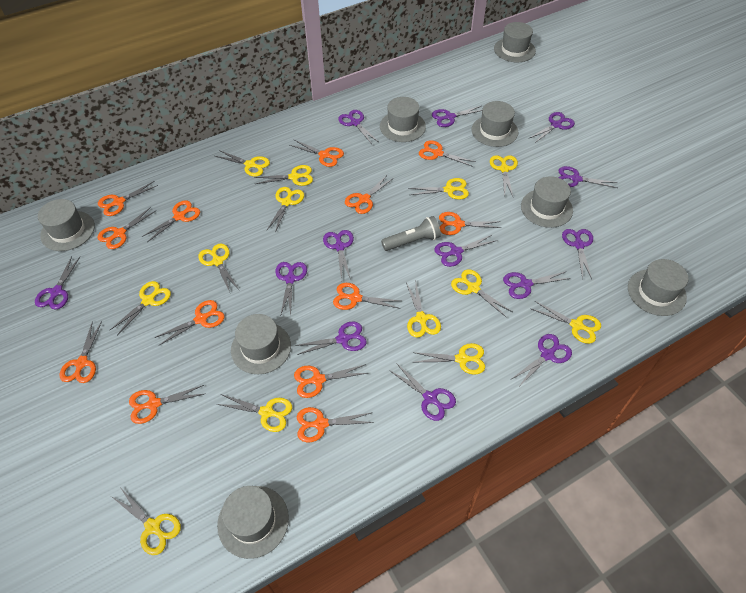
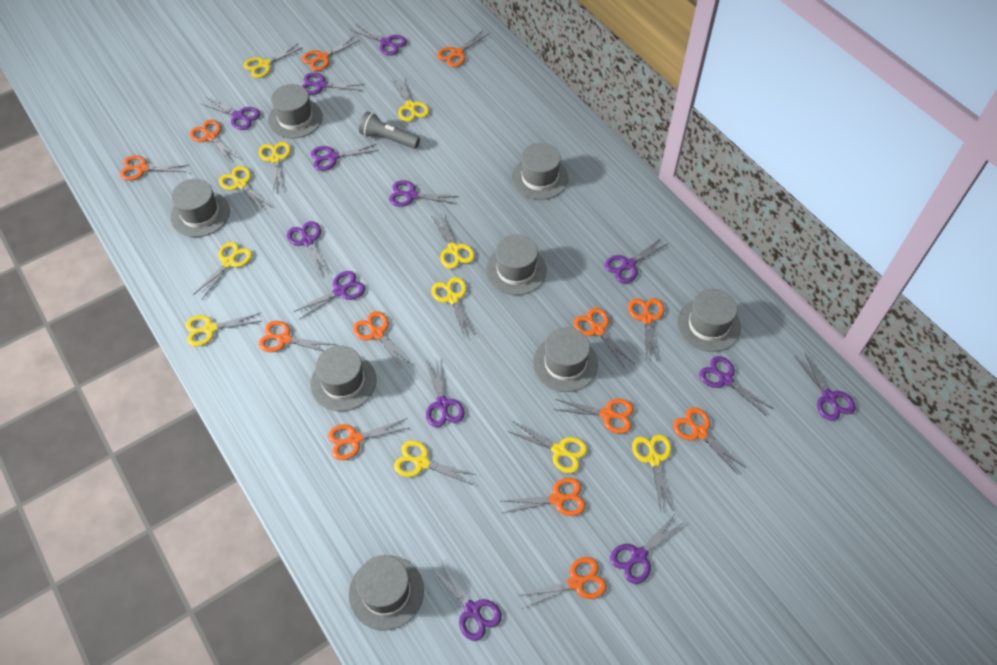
yellow scissors: 13 -> 11

